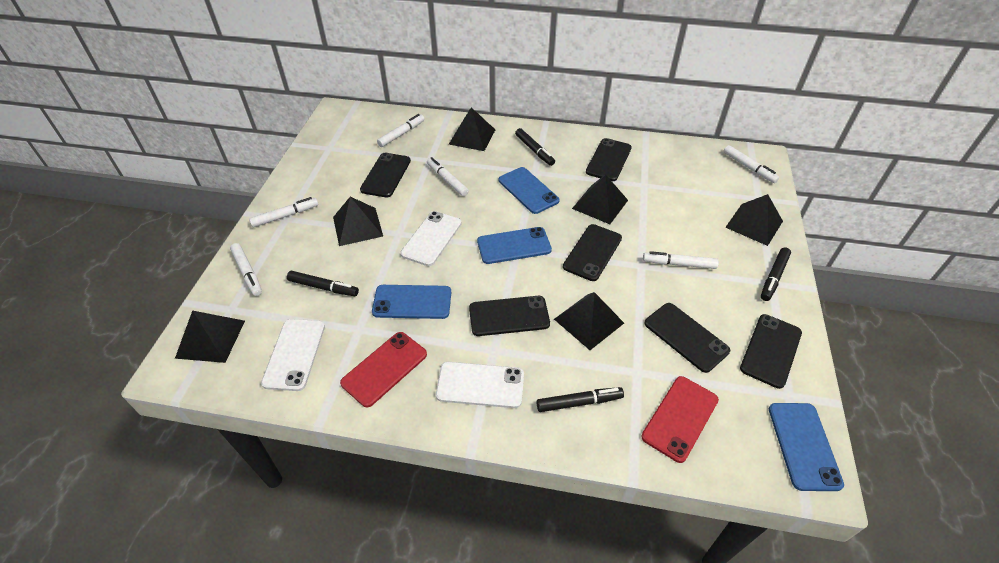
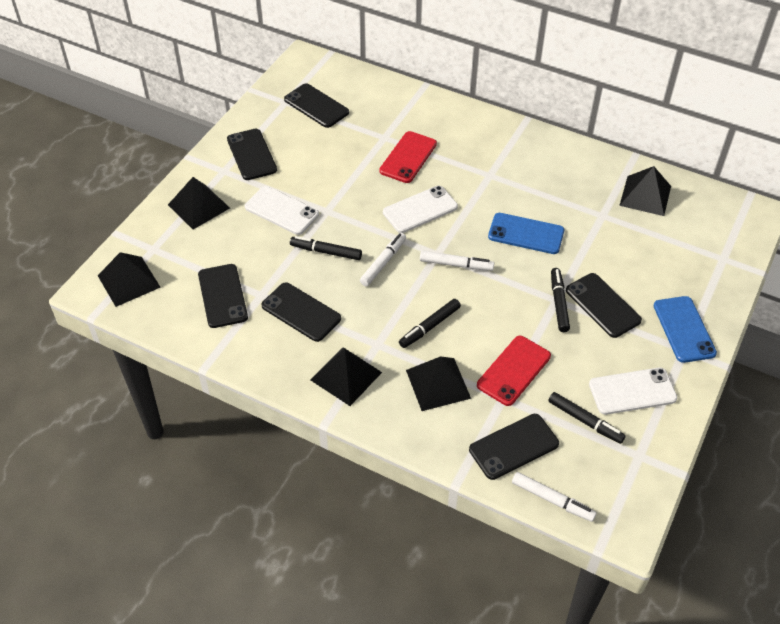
black pyramid: 6 -> 5
blue phone: 4 -> 2
white marker: 6 -> 3

